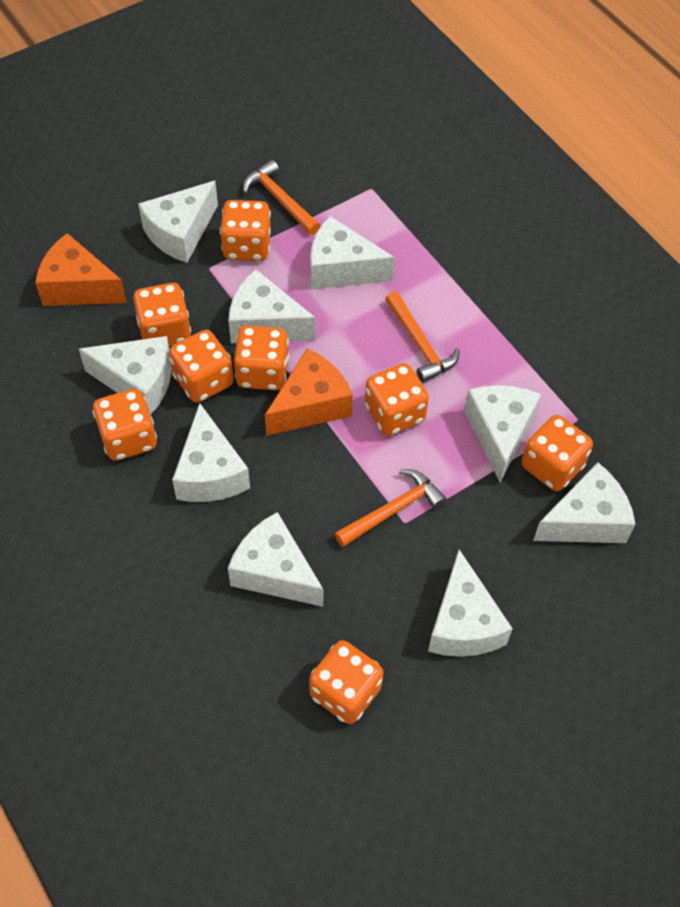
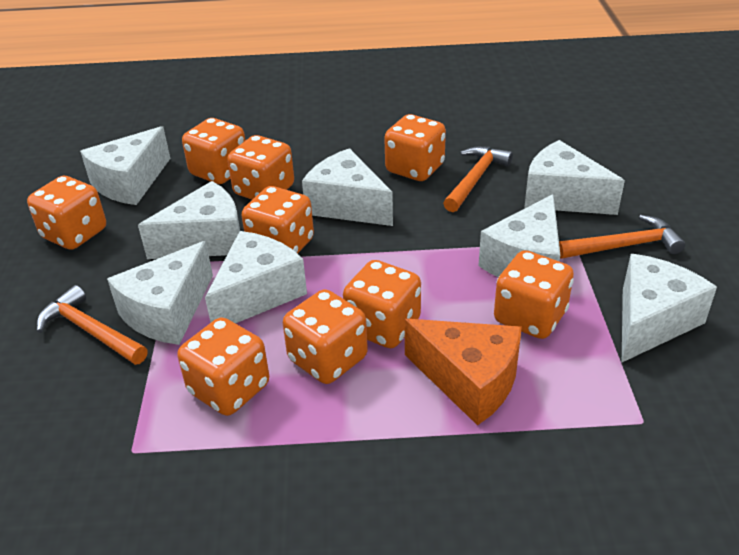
orange cheese: 2 -> 1
orange dice: 8 -> 9
white cheese: 9 -> 8

